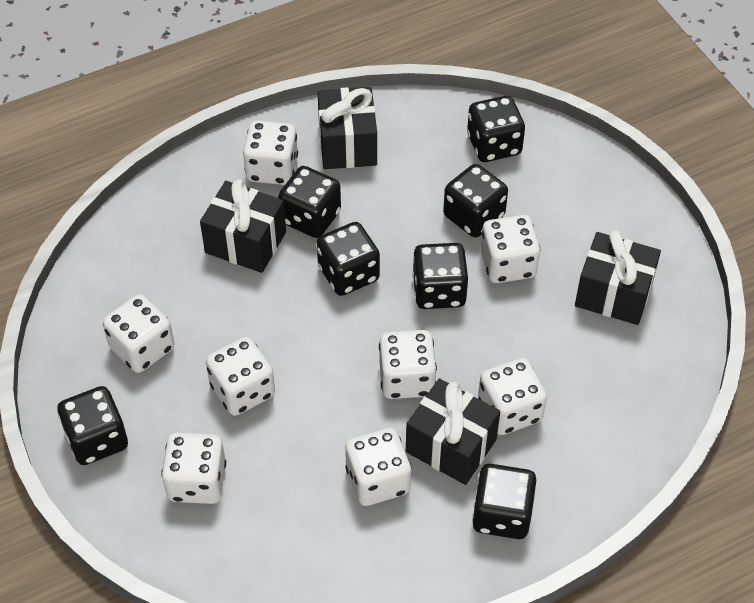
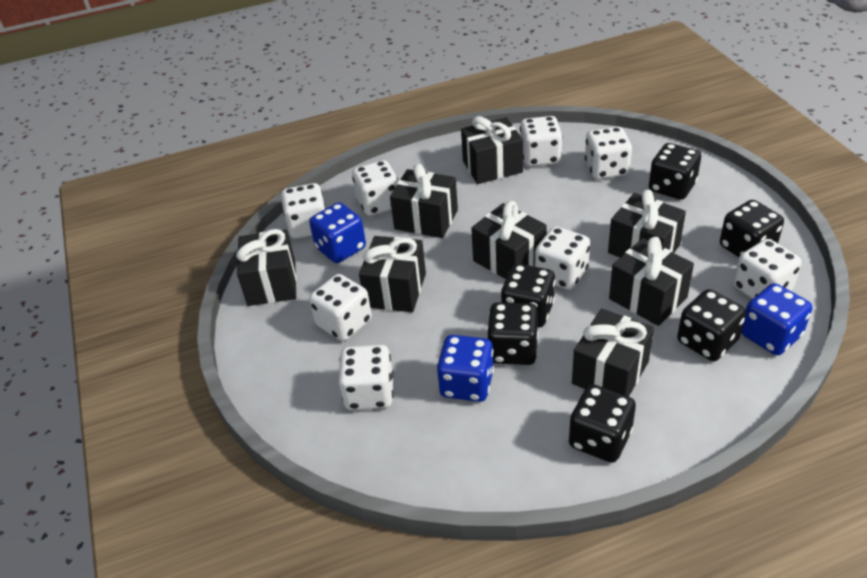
black dice: 7 -> 6
black gift: 4 -> 8
blue dice: 0 -> 3

